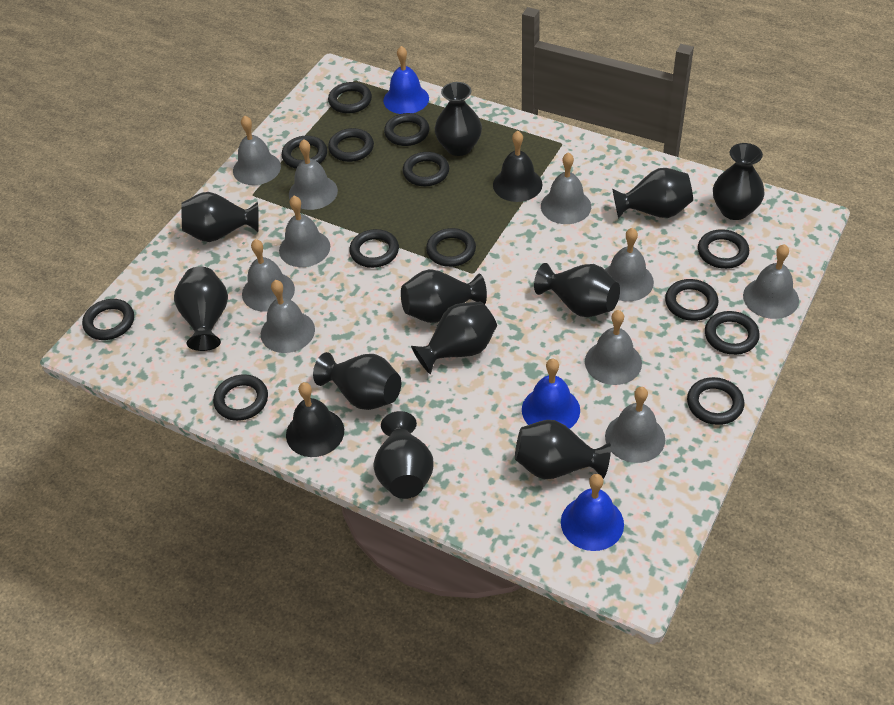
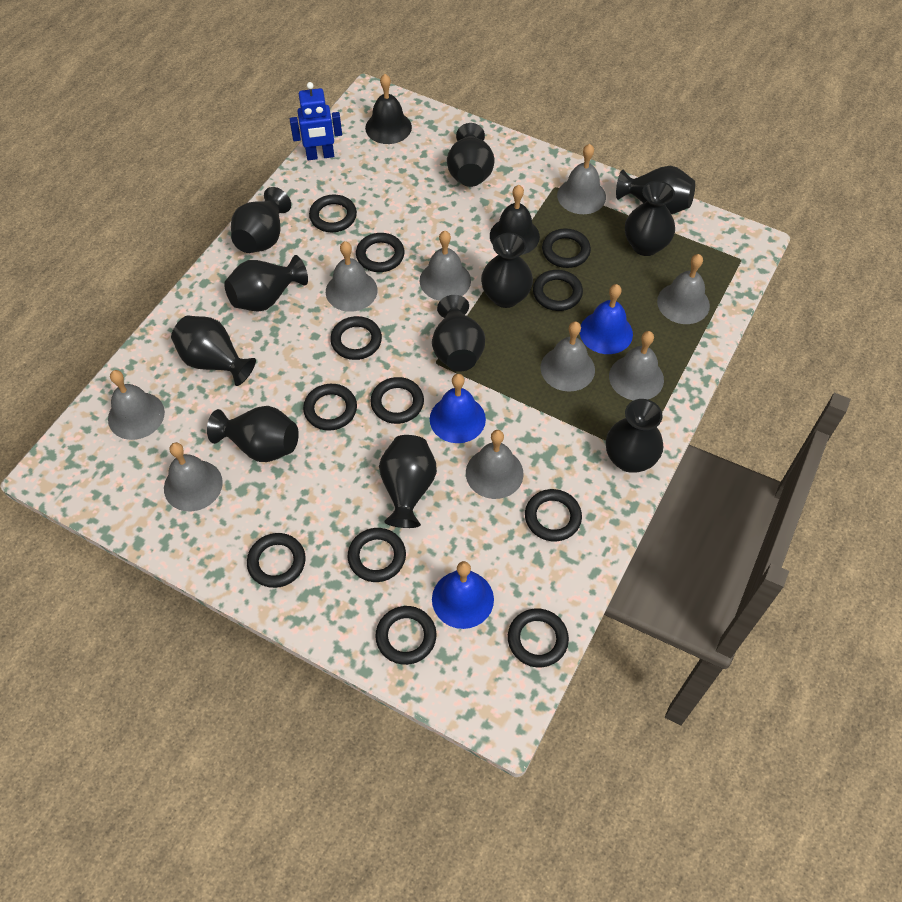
black ring: 13 -> 12
blue robot: 0 -> 1
grey bell: 10 -> 9

